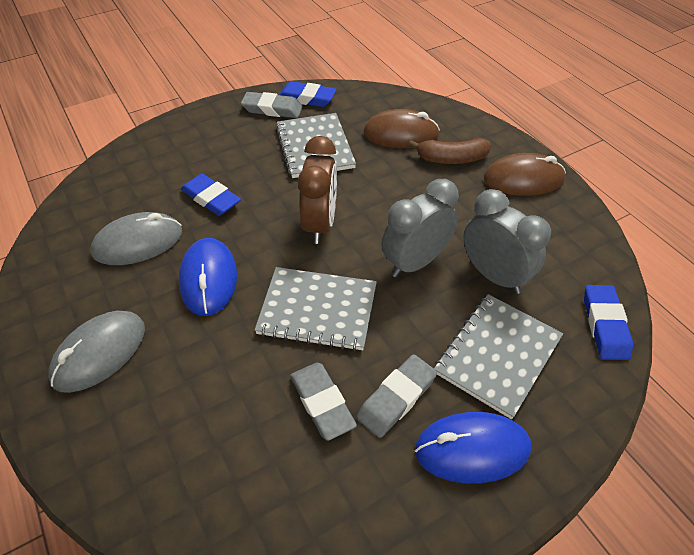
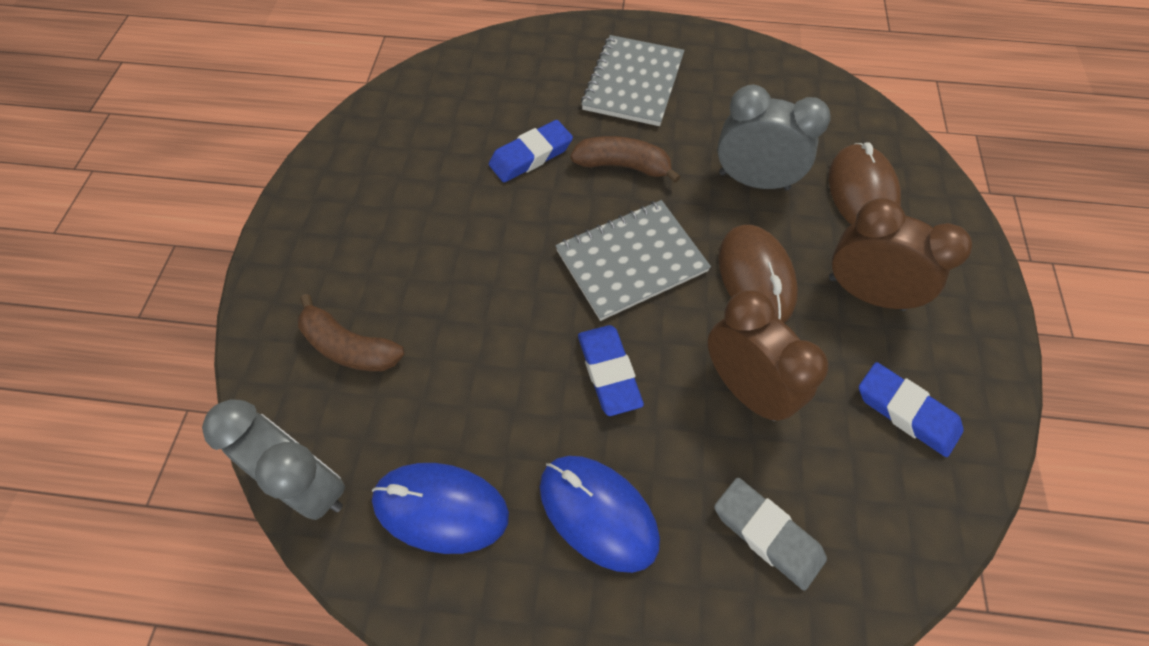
brown banana: 1 -> 2
brown clock: 1 -> 2
grey eraser: 3 -> 1
grey mouse: 2 -> 0
grey notebook: 3 -> 2

